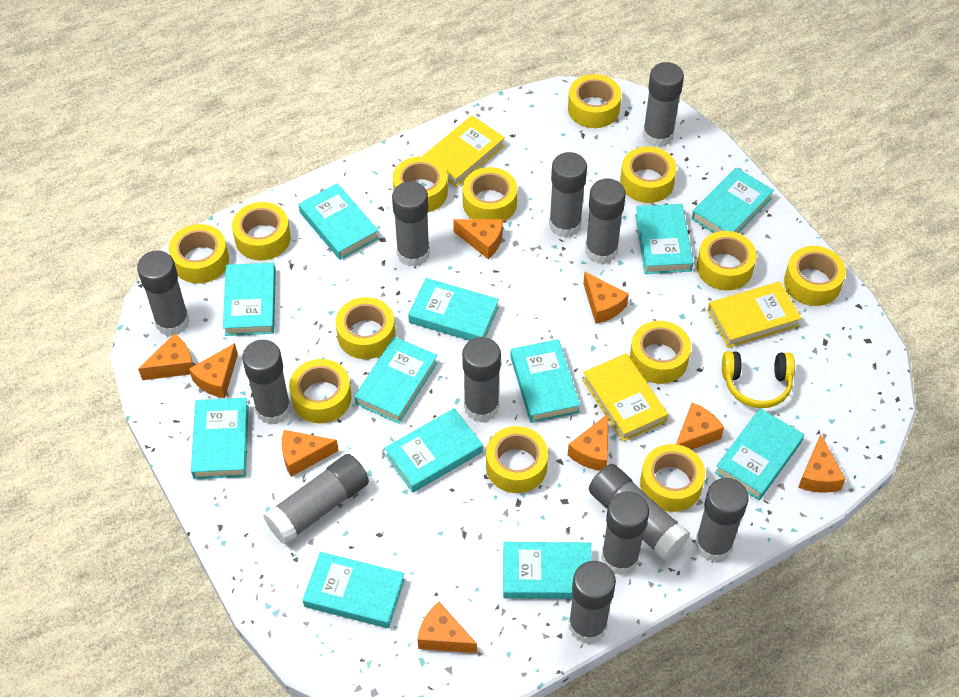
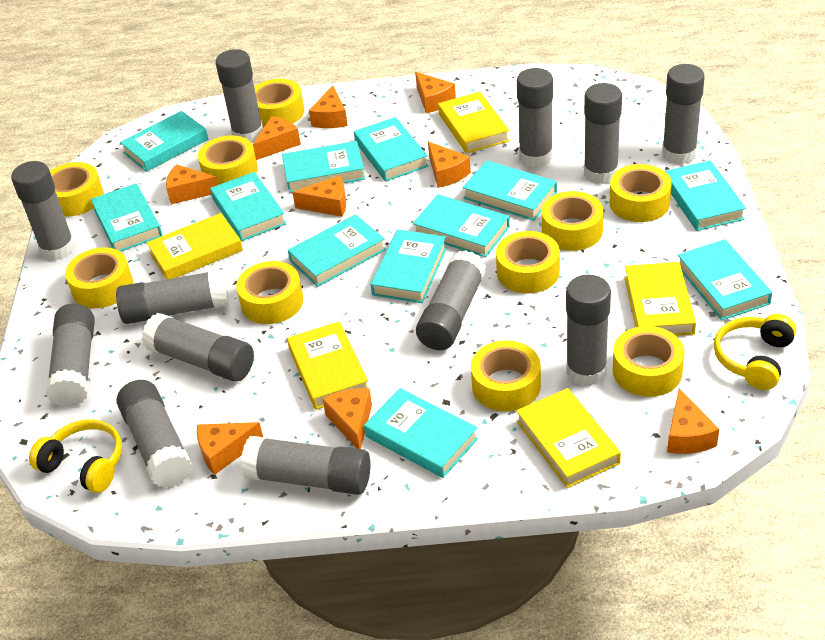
yellow book: 3 -> 5
yellow headphones: 1 -> 2
yellow tape: 13 -> 10

